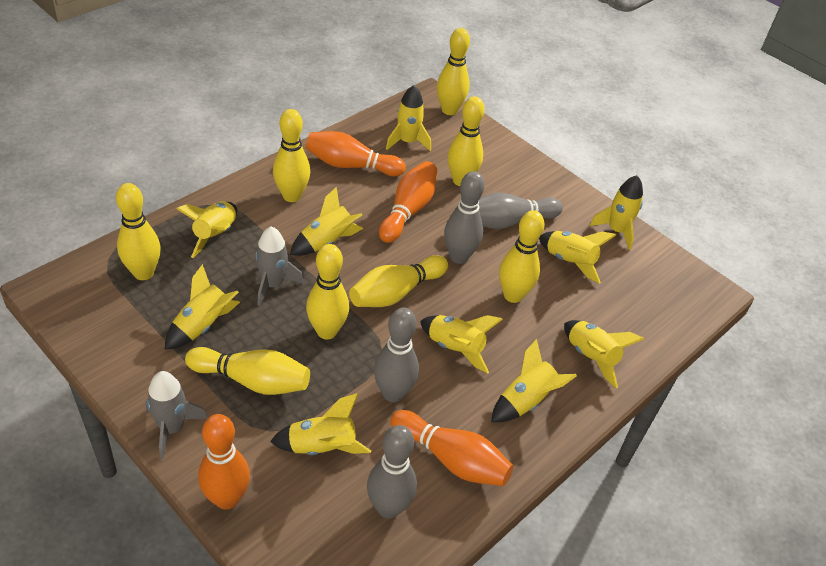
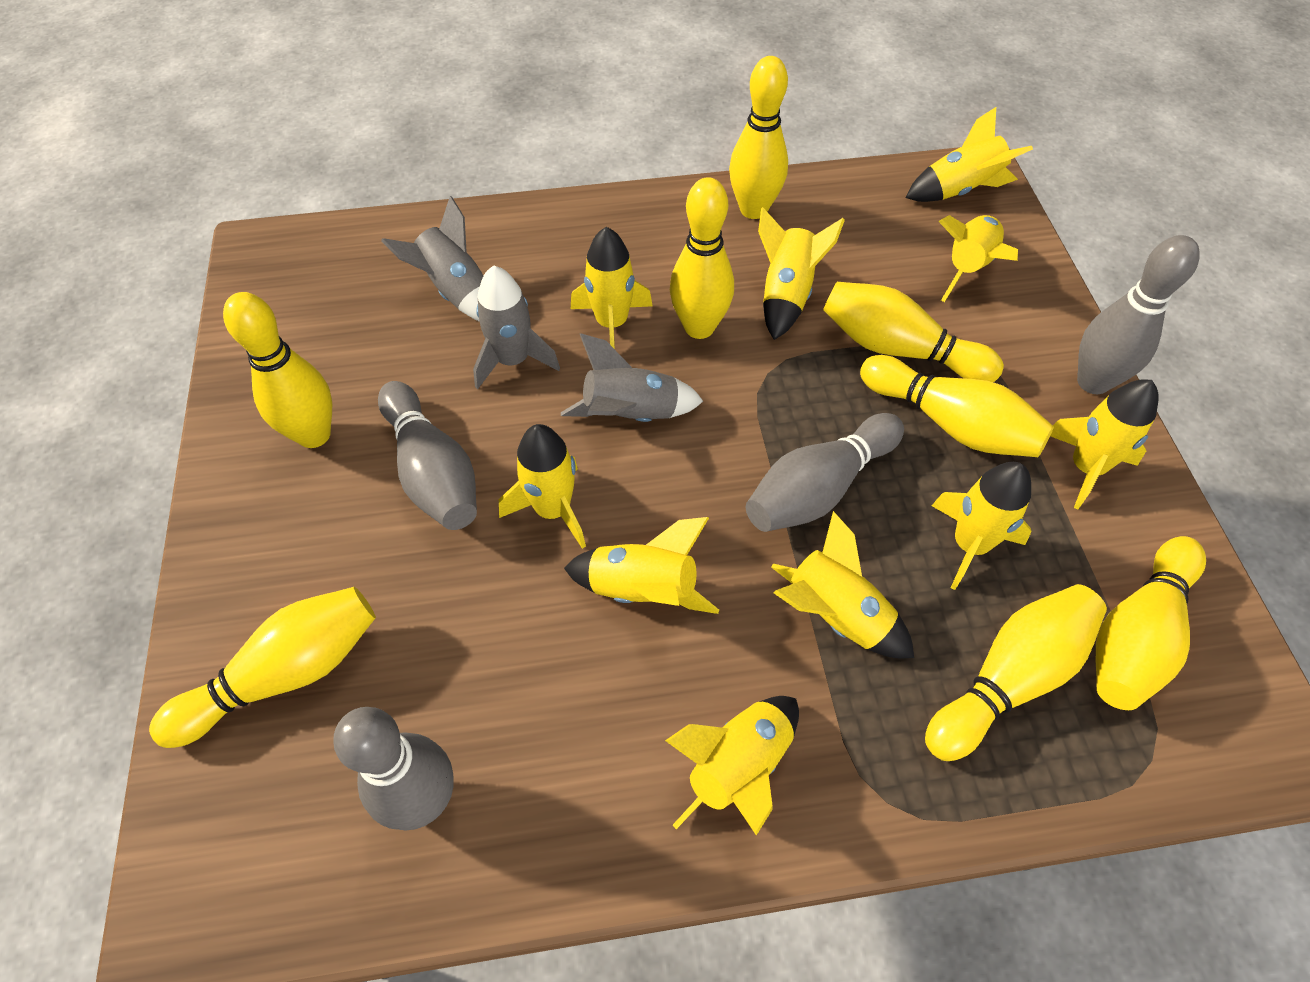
grey rocket: 2 -> 3
orange bowling pin: 4 -> 0

